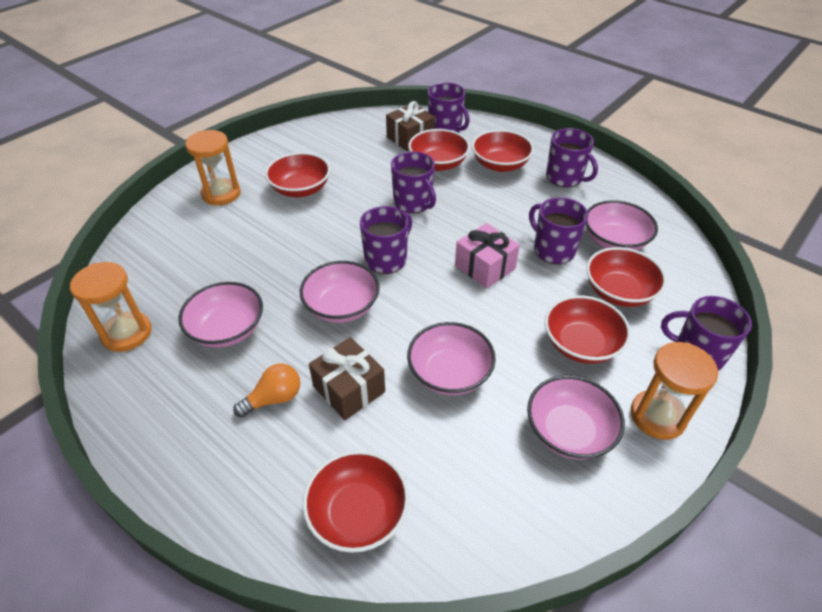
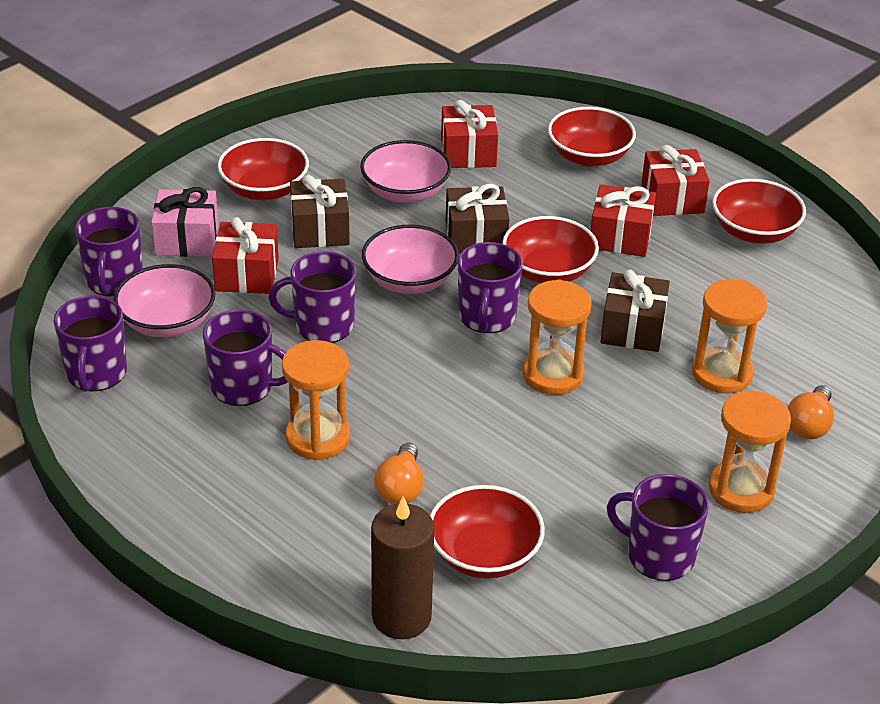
brown candle: 0 -> 1
brown gift: 2 -> 3
orange hourglass: 3 -> 4
orange light bulb: 1 -> 2
pink bowl: 5 -> 3
red bowl: 6 -> 5
red gift: 0 -> 4

